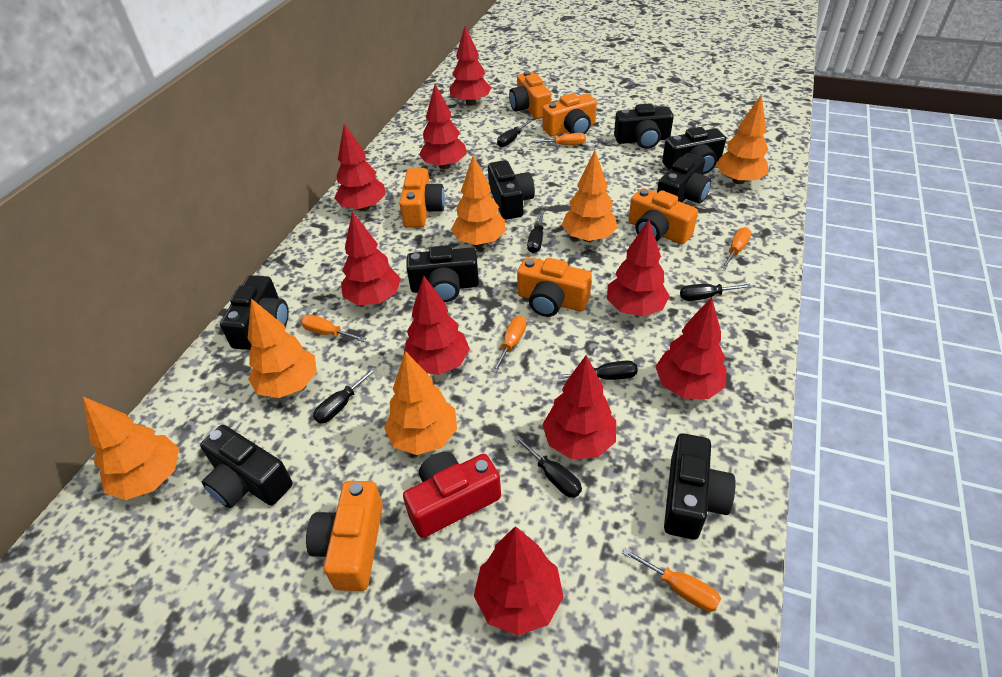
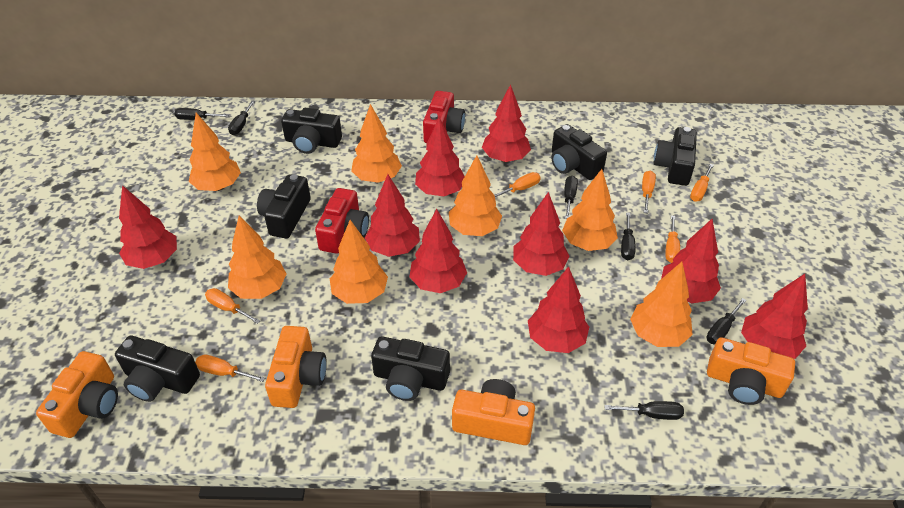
black camera: 8 -> 6
orange camera: 6 -> 4
orange screwdriver: 5 -> 6
orange tree: 6 -> 7
red camera: 1 -> 2

